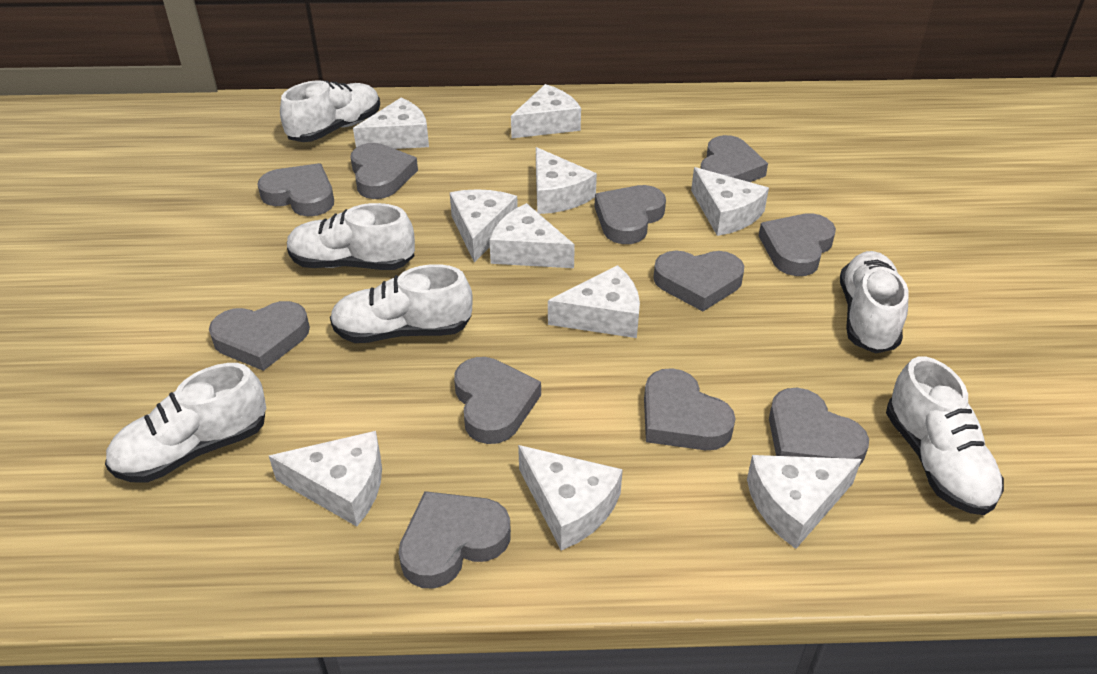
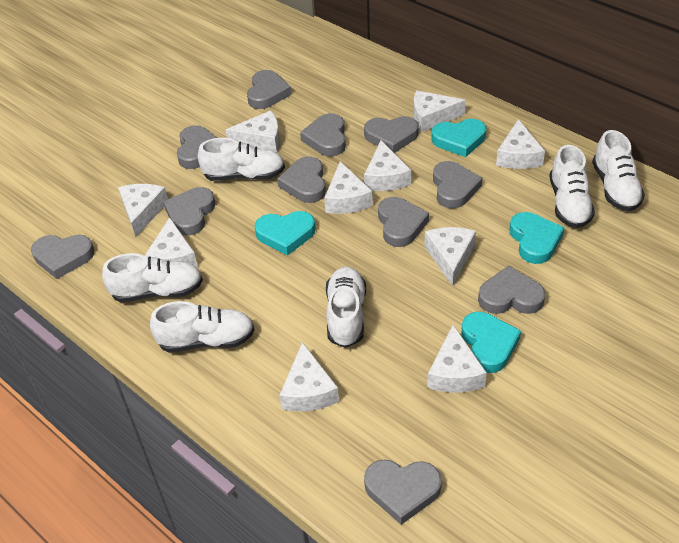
turquoise heart: 0 -> 4

